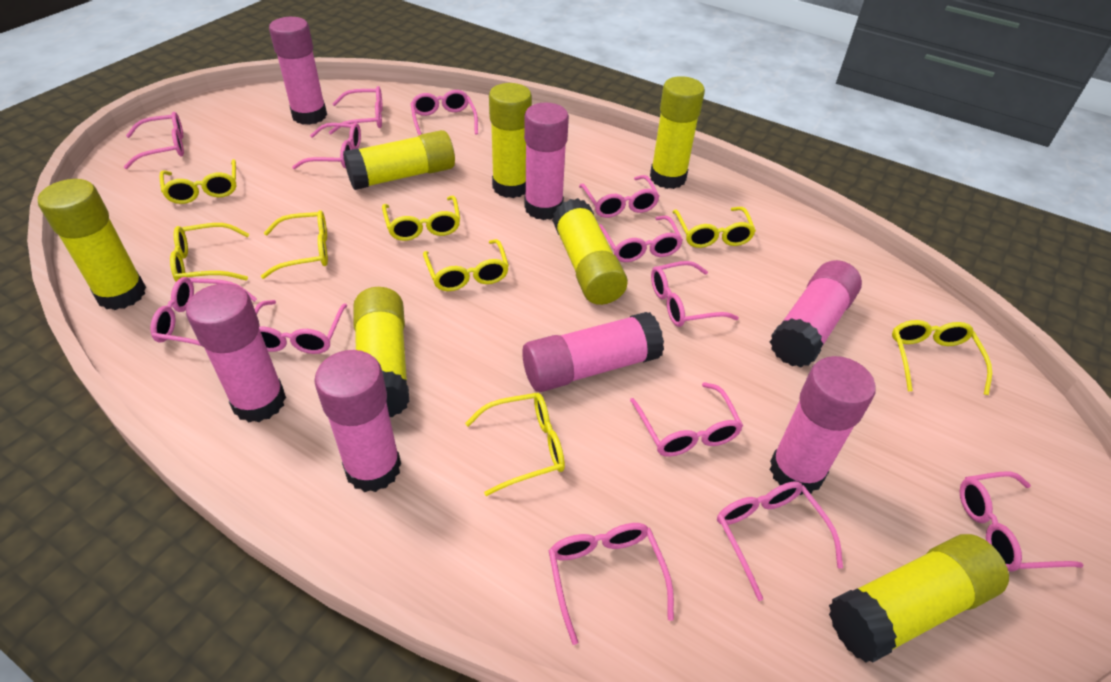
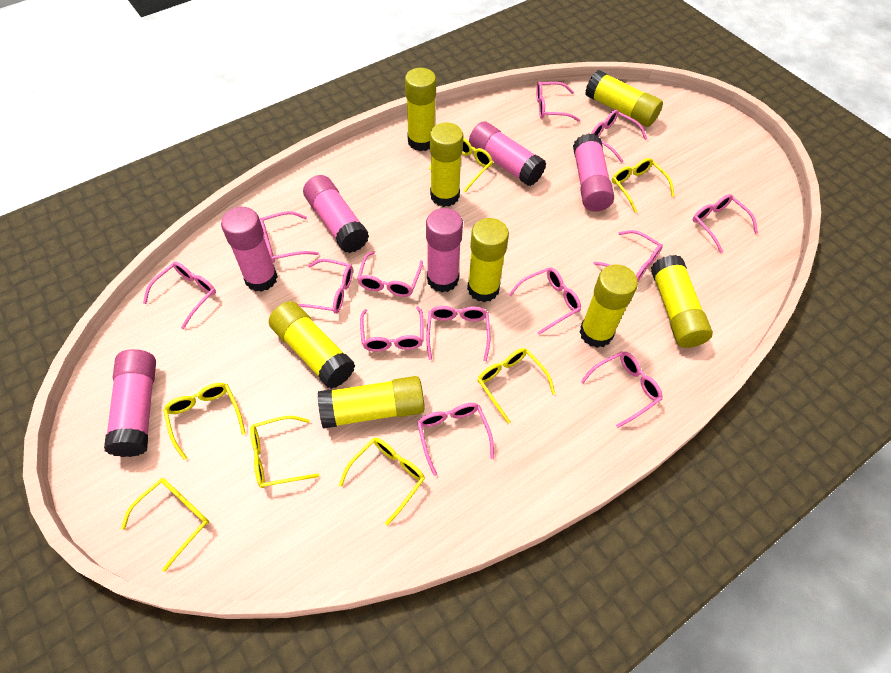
pink glue stick: 7 -> 6
yellow glasses: 8 -> 7
yellow glue stick: 7 -> 8

